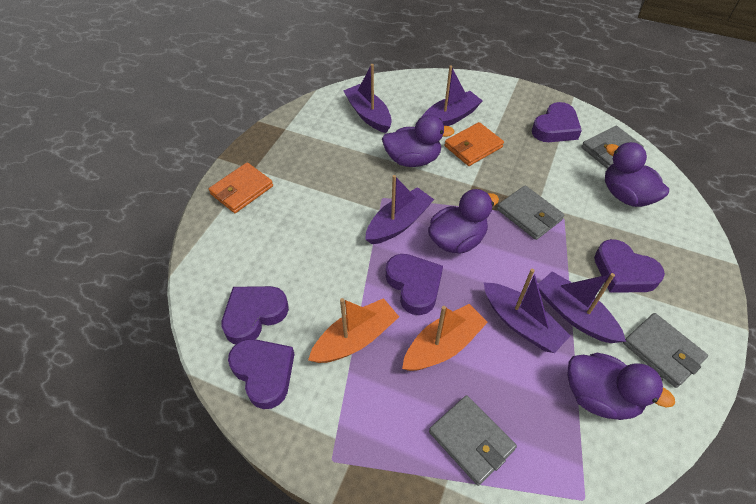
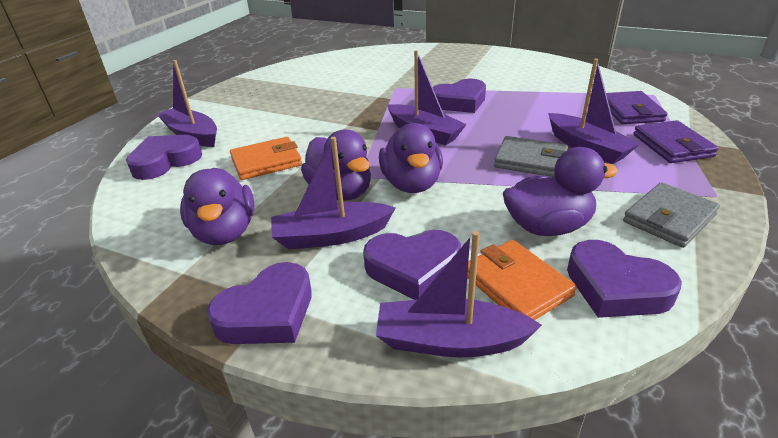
grey wallet: 4 -> 2
orange boat: 2 -> 0
purple wallet: 0 -> 2

